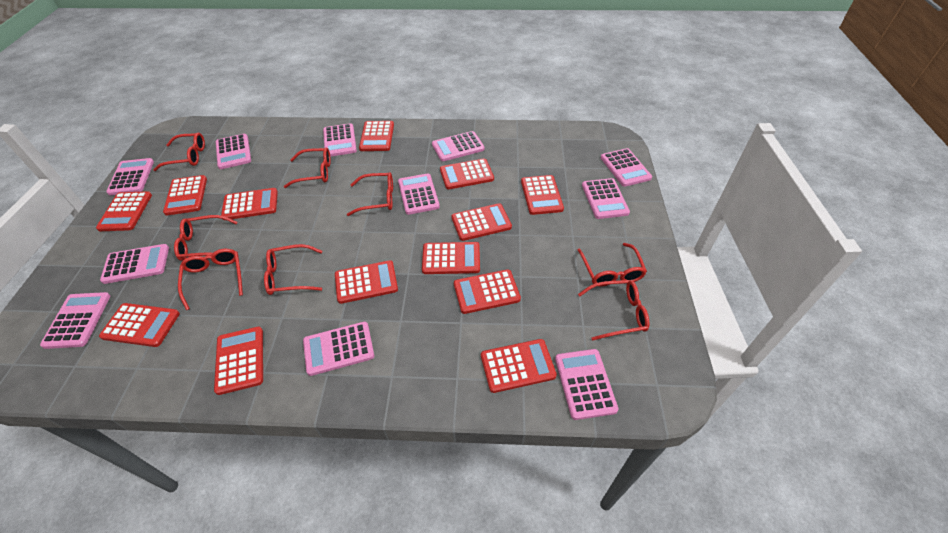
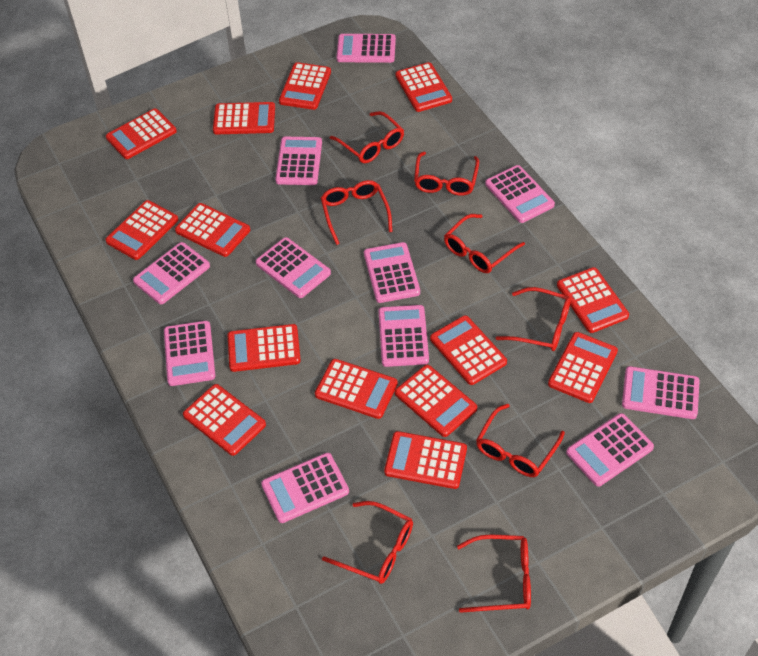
red calculator: 13 -> 14

